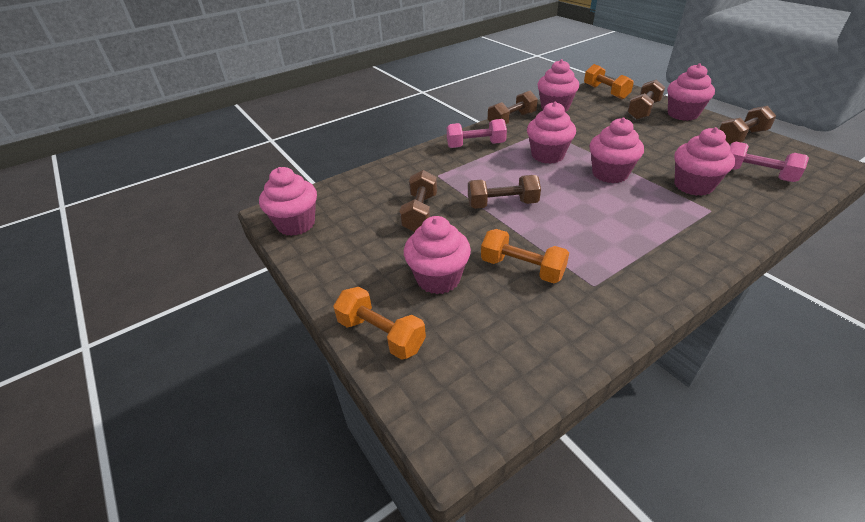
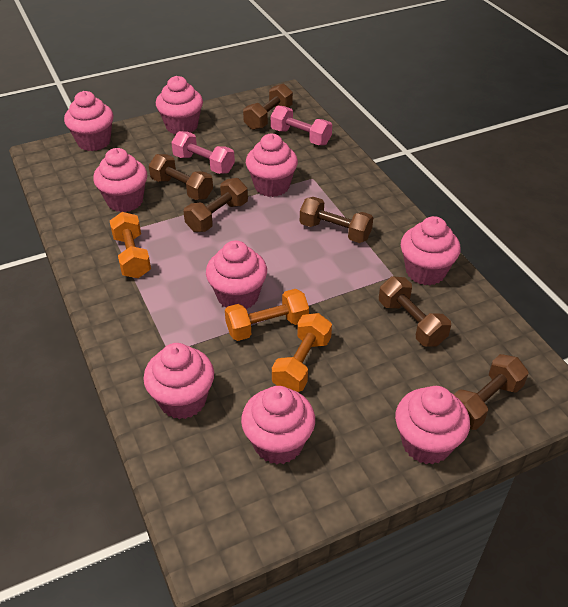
brown dumbbell: 5 -> 6
pink cupcake: 7 -> 9

